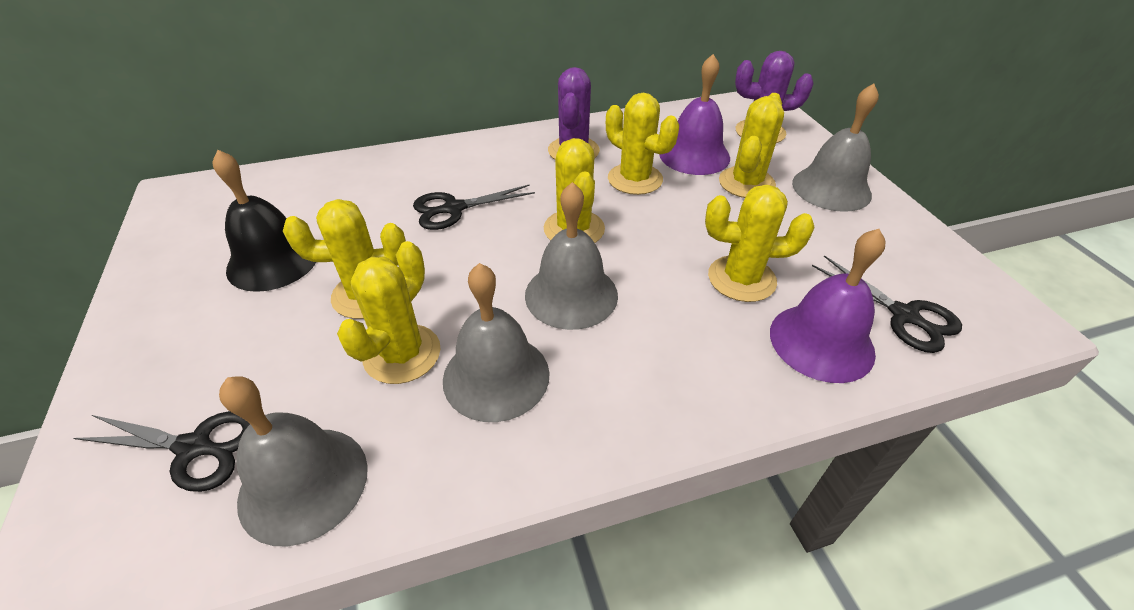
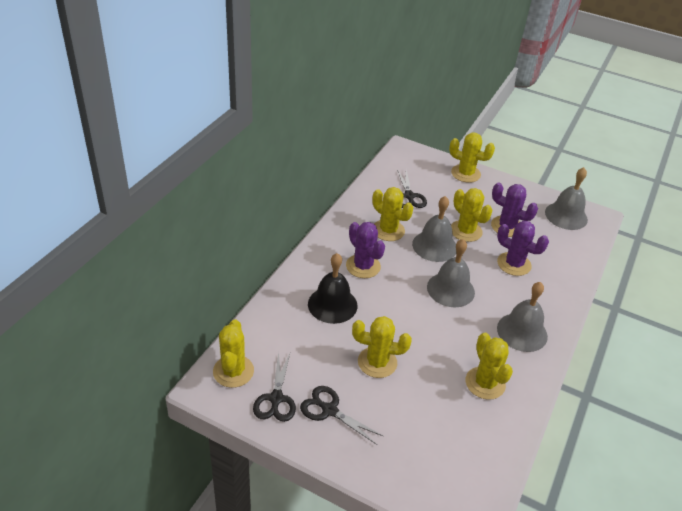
purple bell: 2 -> 0
purple cactus: 2 -> 3

